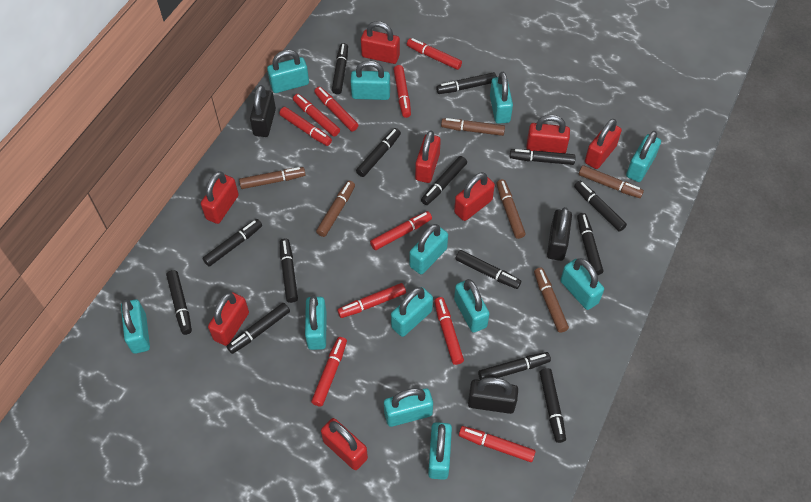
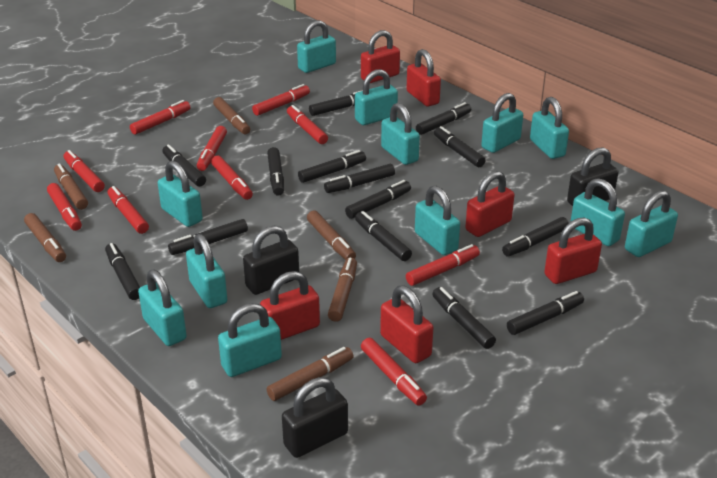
red padlock: 8 -> 6

